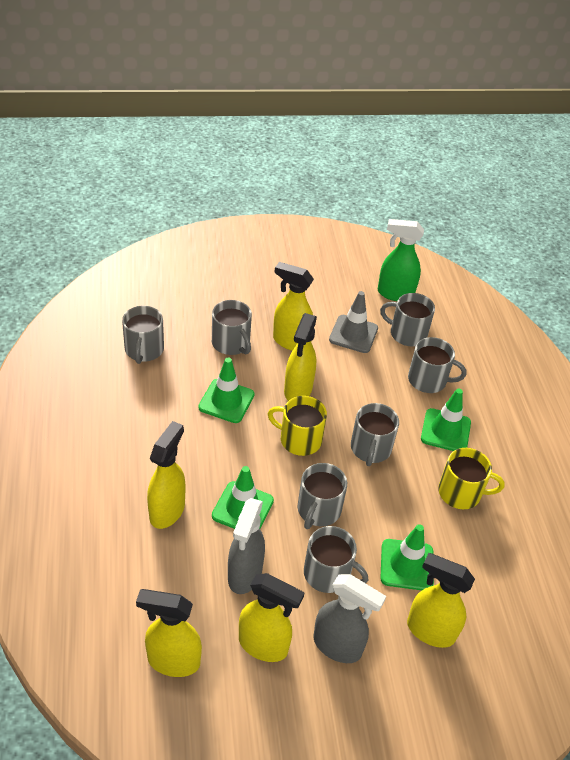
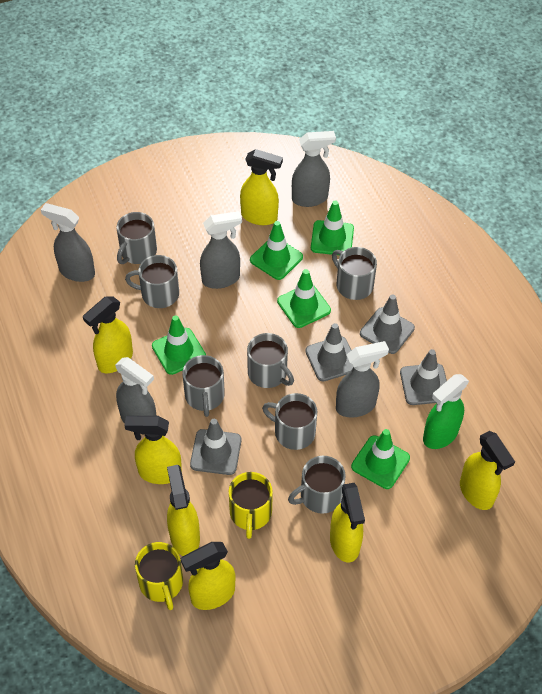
green traffic cone: 4 -> 5
grey spray bottle: 2 -> 5
grey traffic cone: 1 -> 4
yellow spray bottle: 6 -> 7

